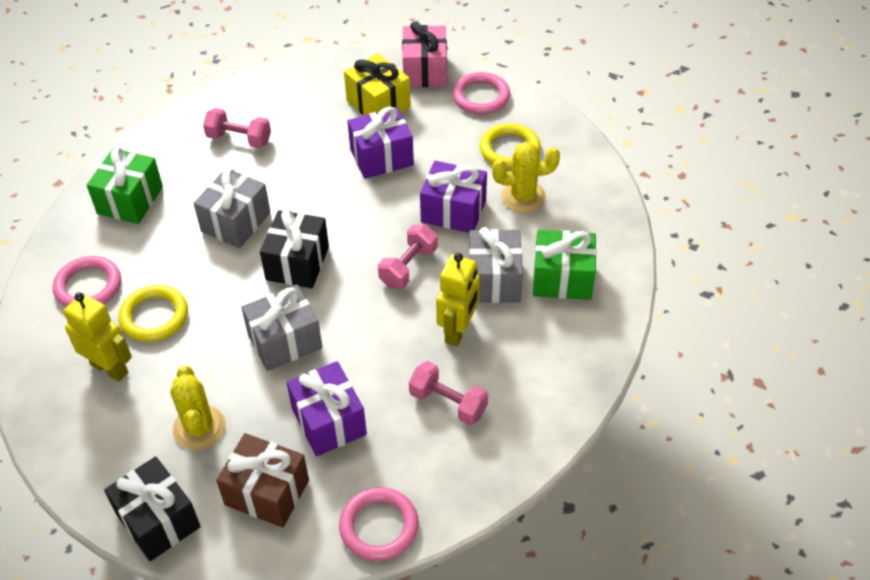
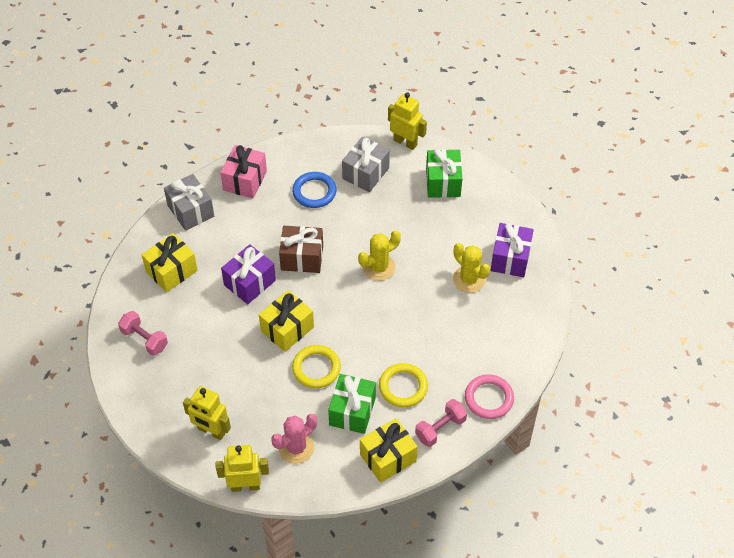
black gift: 2 -> 0
blue ring: 0 -> 1
grey gift: 3 -> 2
pink cactus: 0 -> 1
pink dumbbell: 3 -> 2
pink ring: 3 -> 1
purple gift: 3 -> 2
yellow gift: 1 -> 3
yellow robot: 2 -> 3

